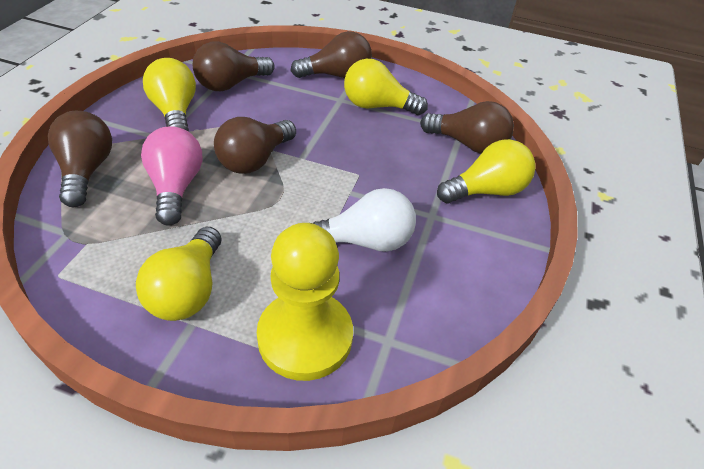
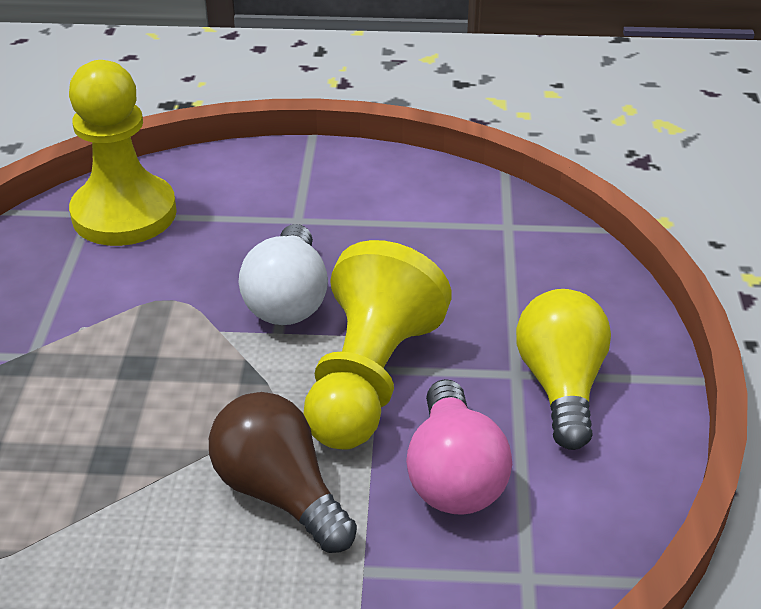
brown light bulb: 5 -> 1
yellow light bulb: 4 -> 1
yellow pawn: 1 -> 2

